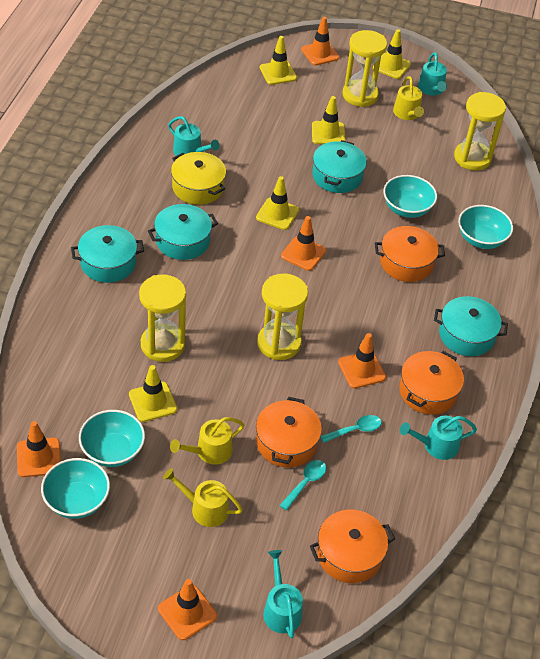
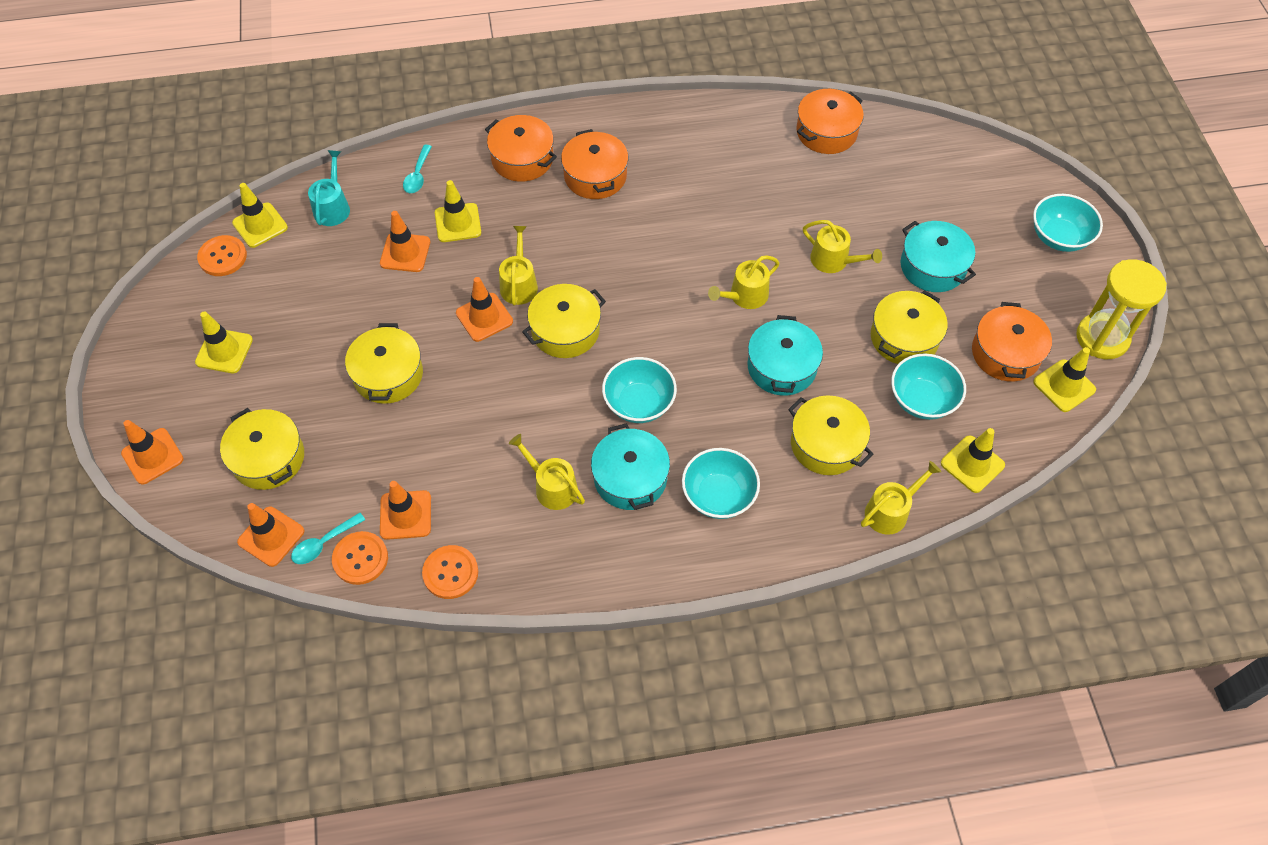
orange button: 0 -> 3
turquoise pot: 4 -> 3
turquoise watering can: 4 -> 1
yellow hourglass: 4 -> 1
yellow pot: 1 -> 5
yellow watering can: 3 -> 5

